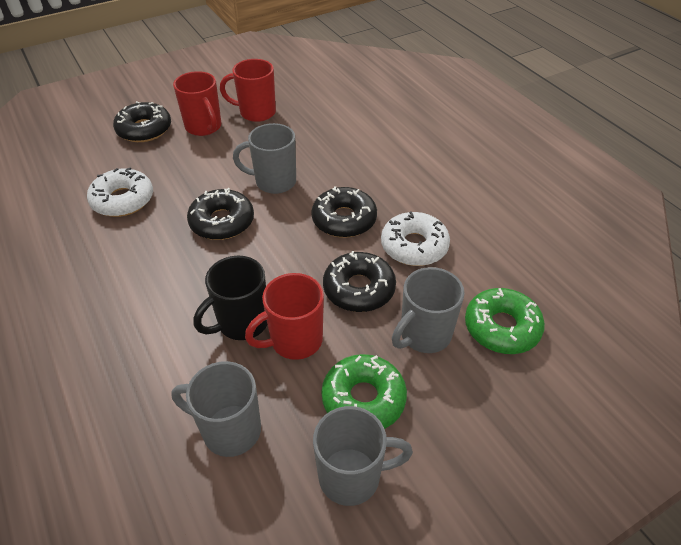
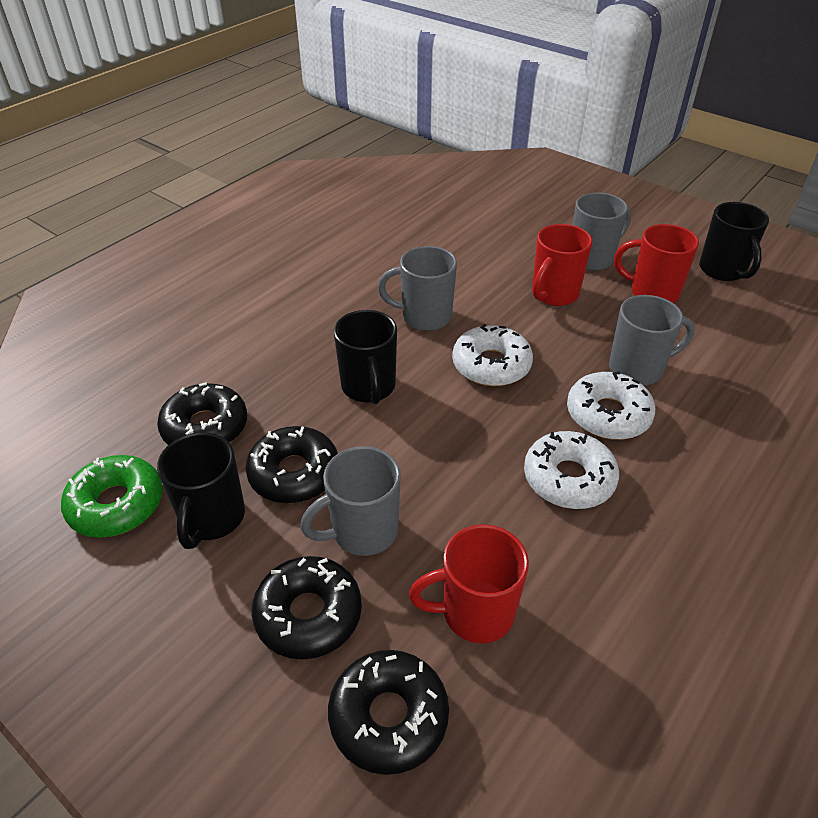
black mug: 1 -> 3
green donut: 2 -> 1
white donut: 2 -> 3

